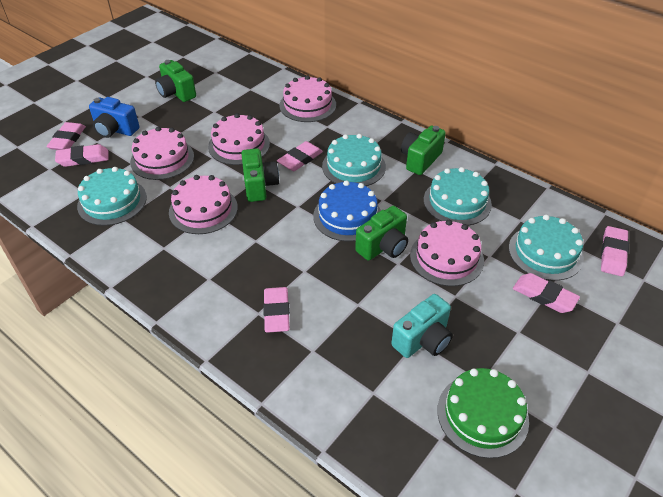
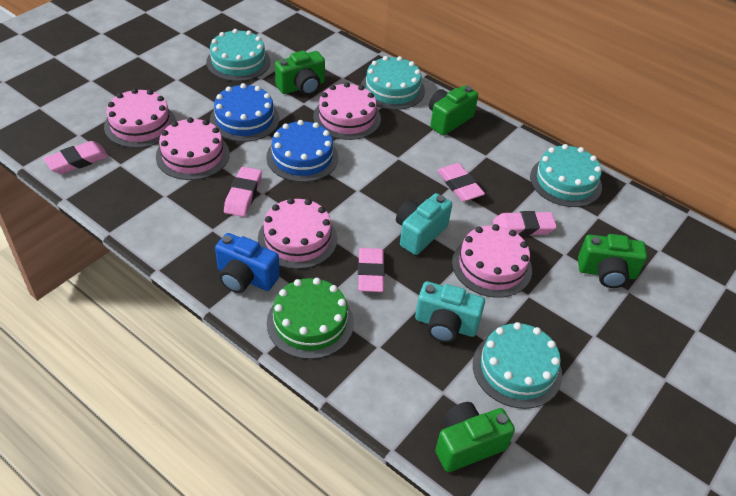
blue cake: 1 -> 2
pink eraser: 6 -> 5
turquoise camera: 1 -> 2

